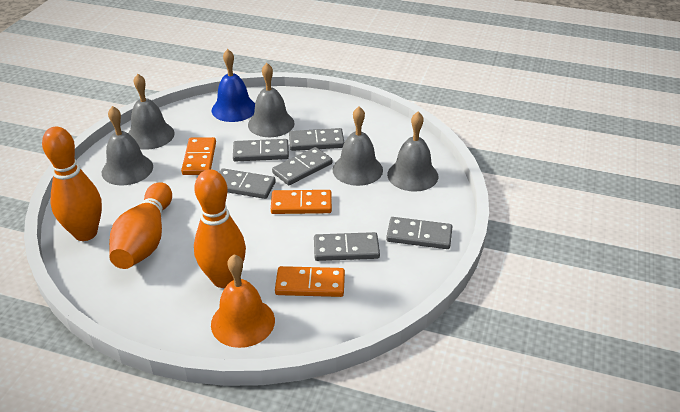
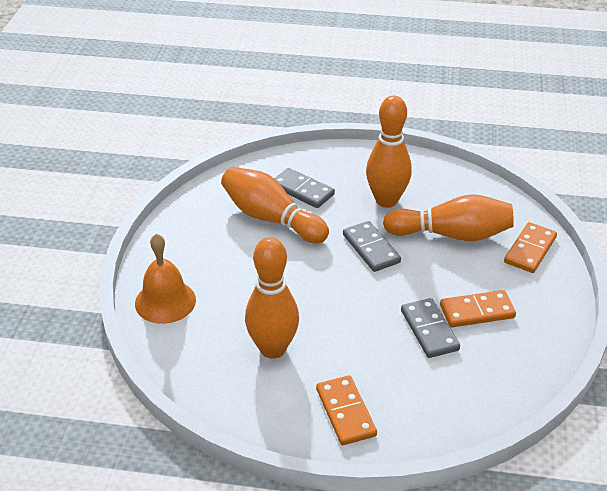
blue bell: 1 -> 0
grey bell: 5 -> 0
grey domino: 6 -> 3
orange bowling pin: 3 -> 4

